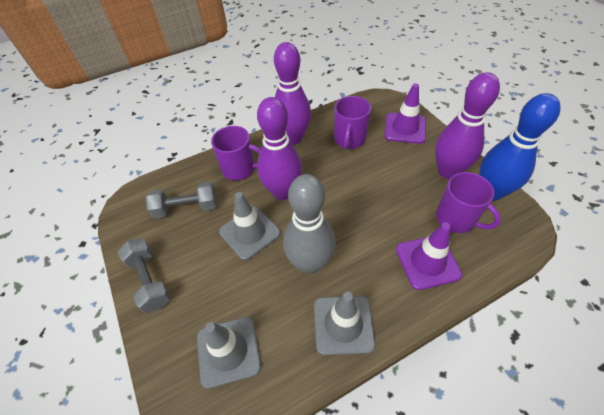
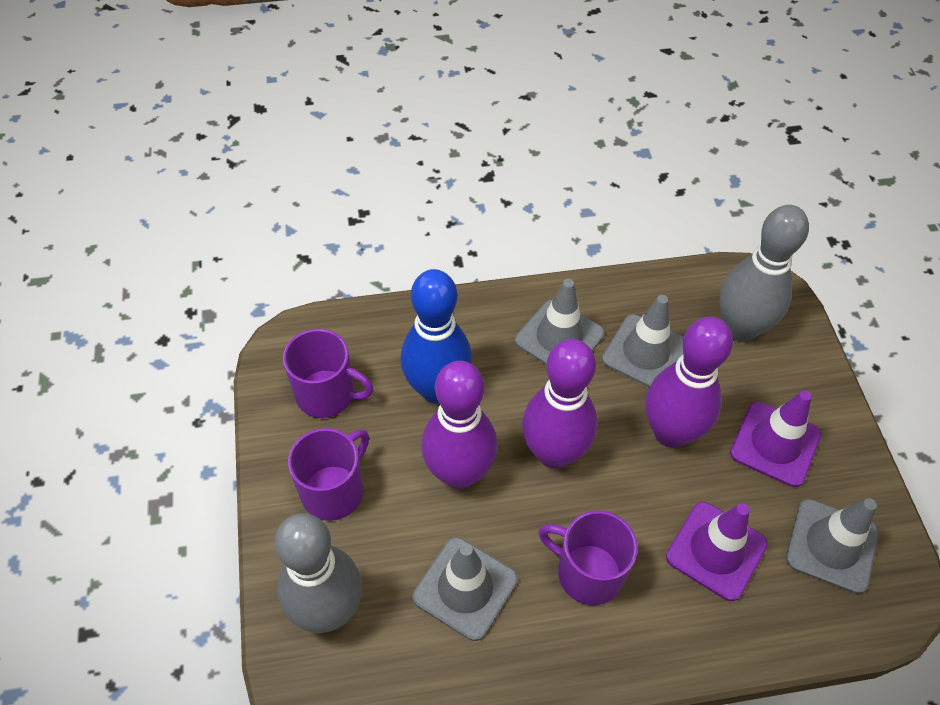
grey bowling pin: 1 -> 2
grey dumbbell: 2 -> 0
grey traffic cone: 3 -> 4

